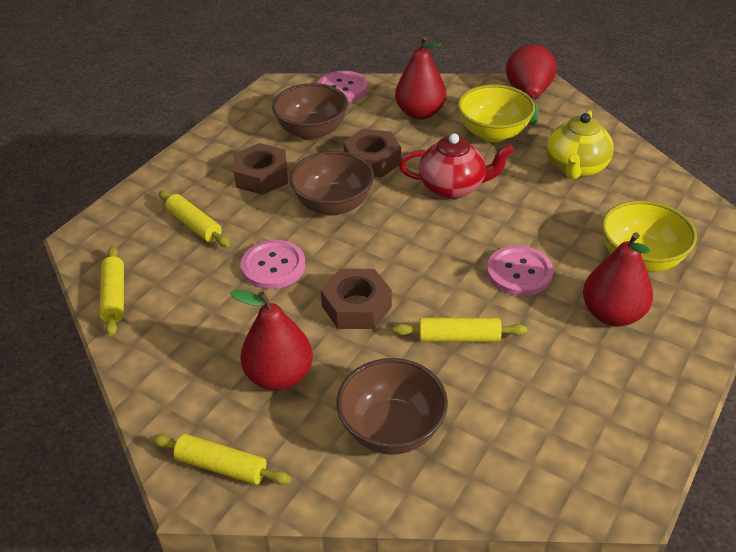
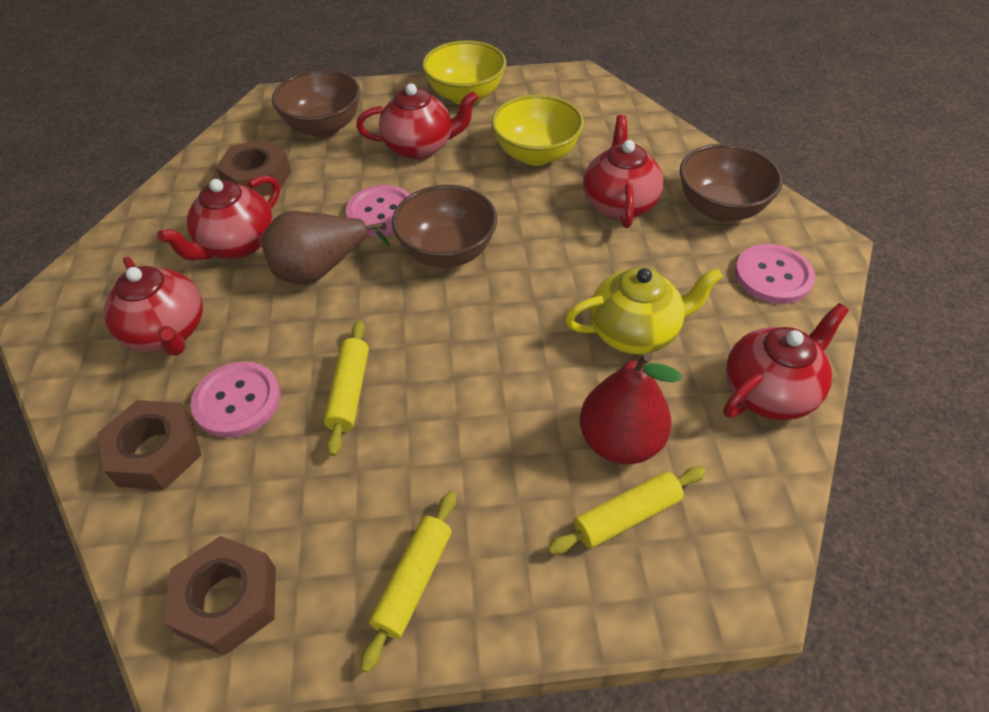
brown pear: 0 -> 1
red pear: 4 -> 1
red teapot: 1 -> 5
yellow rolling pin: 4 -> 3

